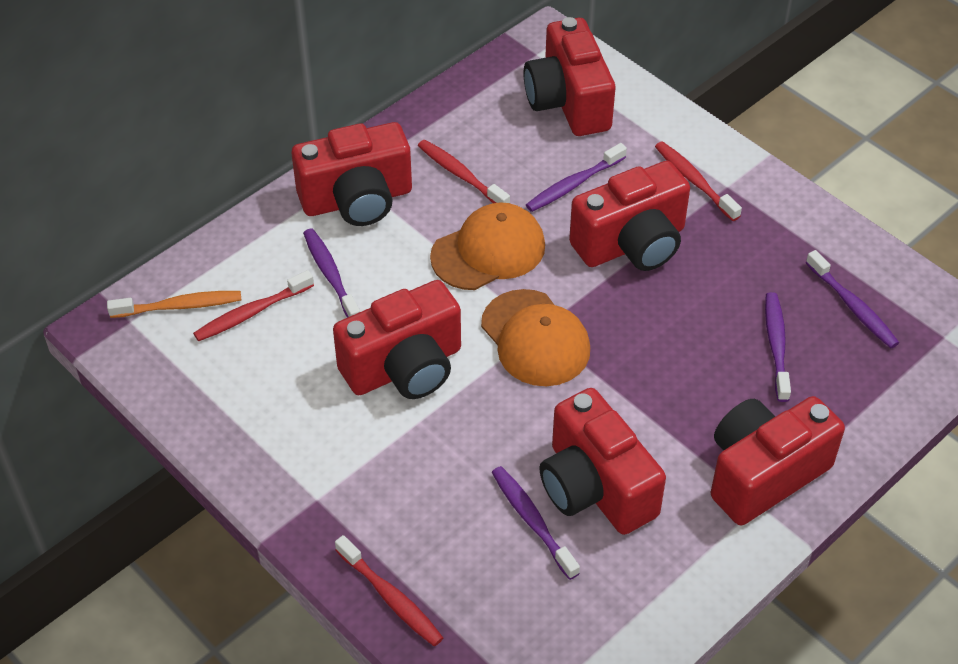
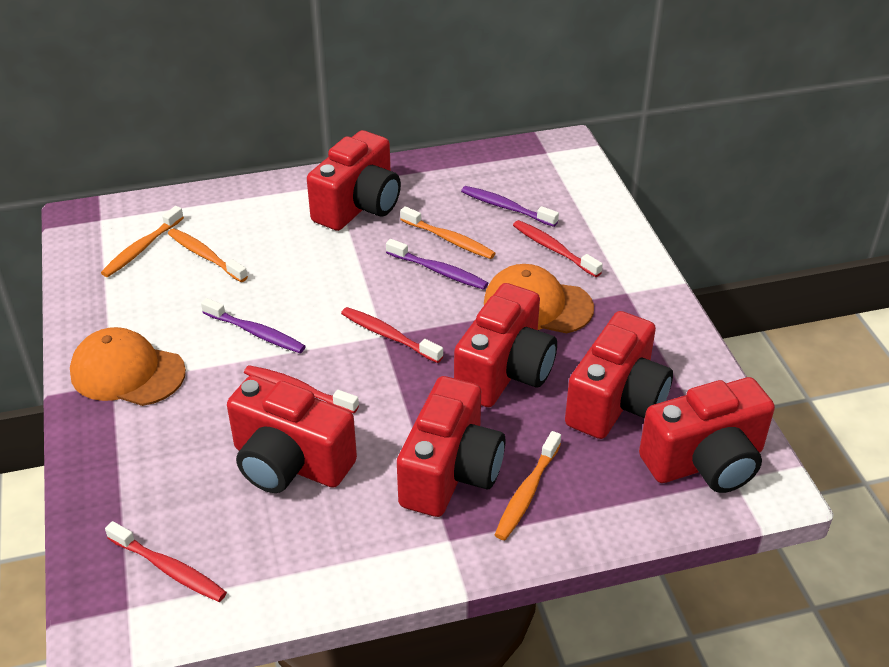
orange toothbrush: 1 -> 4
purple toothbrush: 5 -> 3

